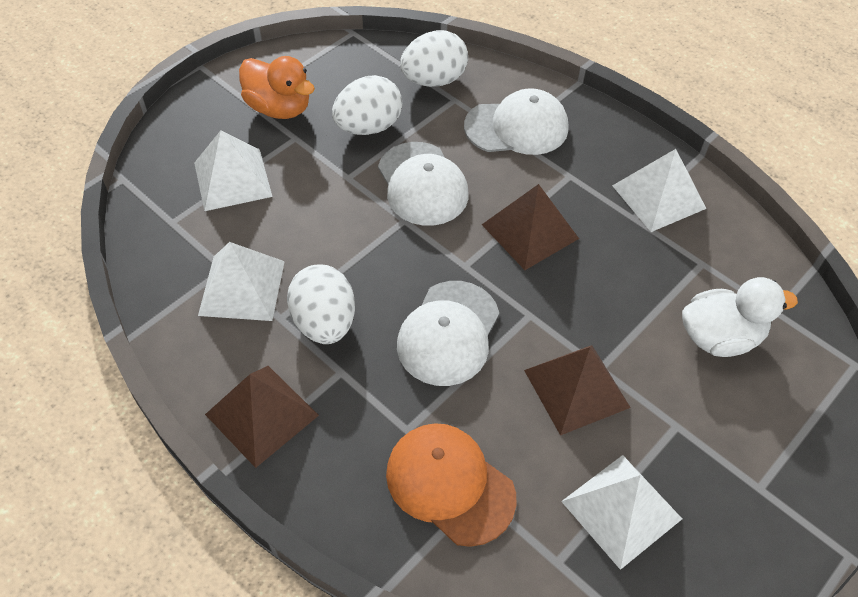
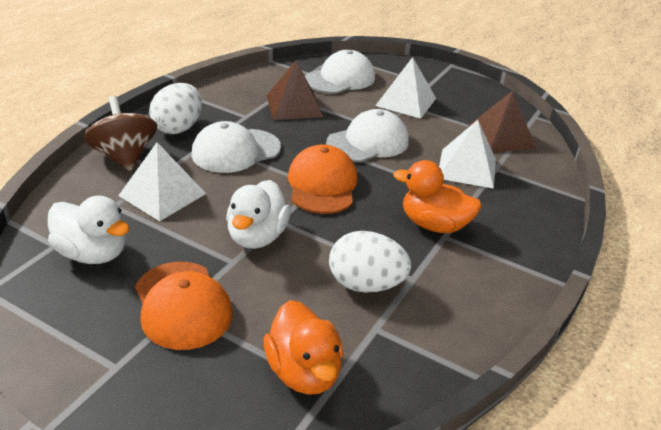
brown pyramid: 3 -> 2
brown spinning top: 0 -> 1
orange cap: 1 -> 2
orange duck: 1 -> 2
white duck: 1 -> 2
white egg: 3 -> 2
white pyramid: 4 -> 3

